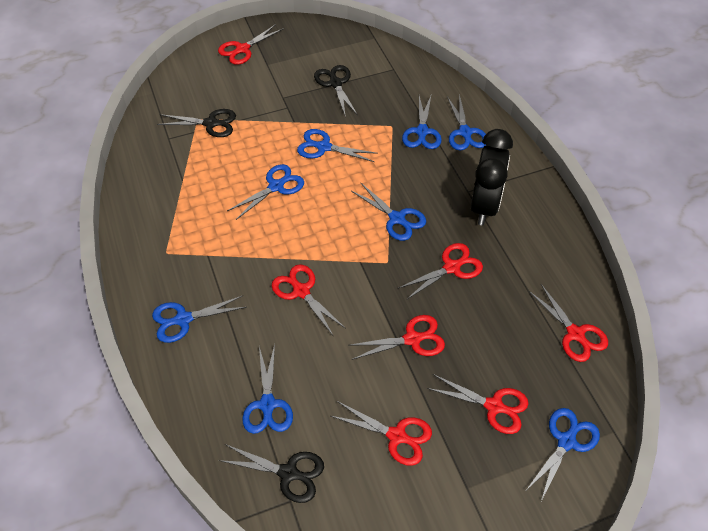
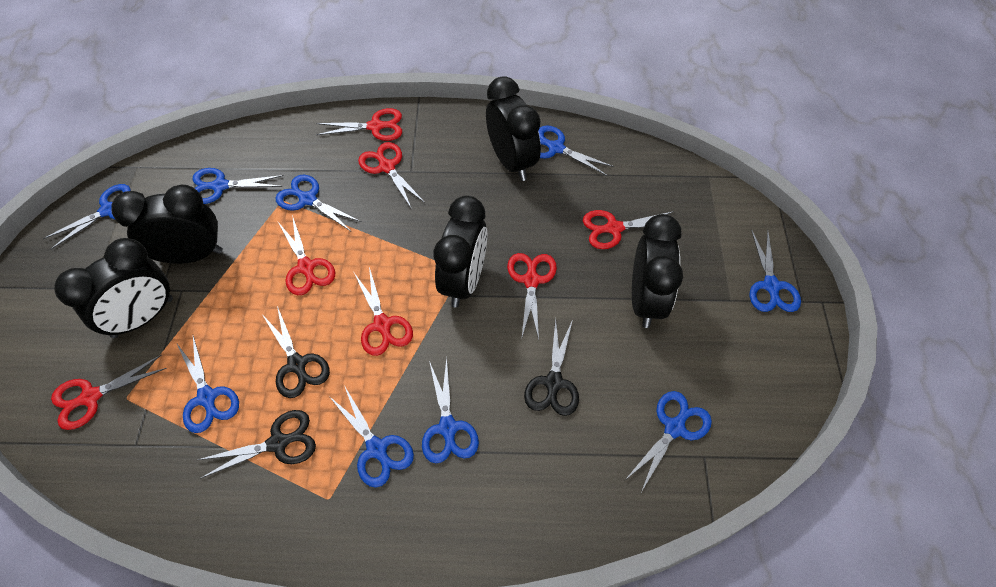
black clock: 1 -> 5
blue scissors: 8 -> 9

